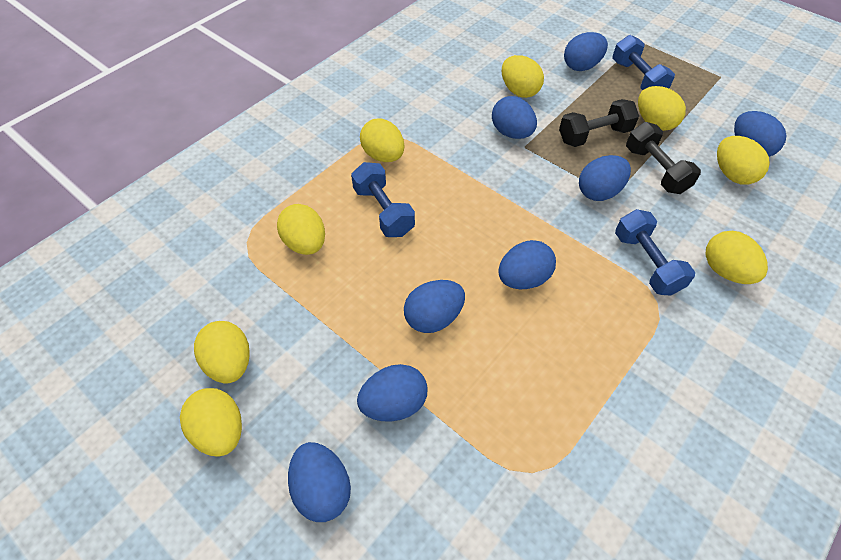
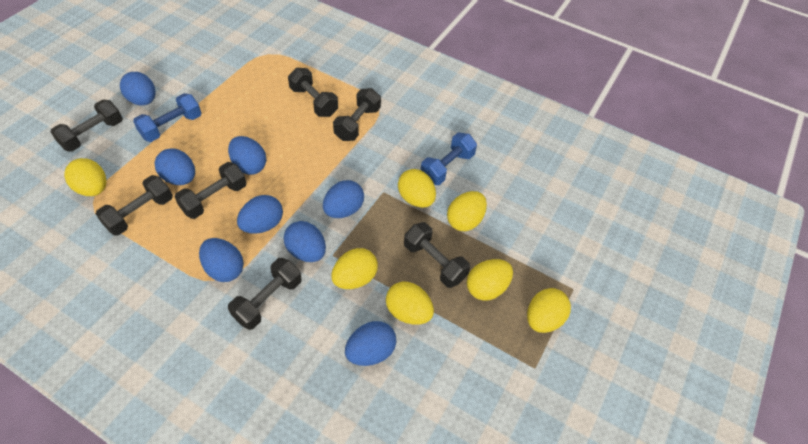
black dumbbell: 2 -> 7
blue dumbbell: 3 -> 2
yellow egg: 8 -> 7

